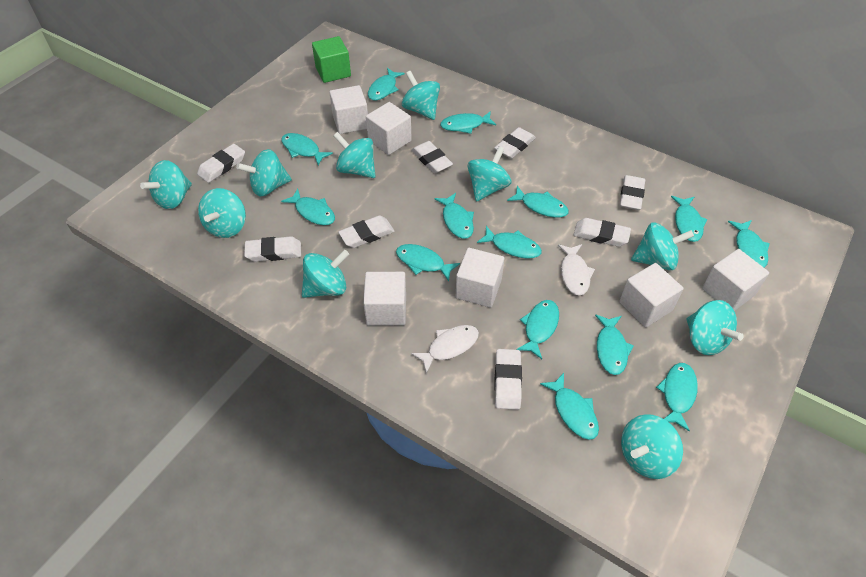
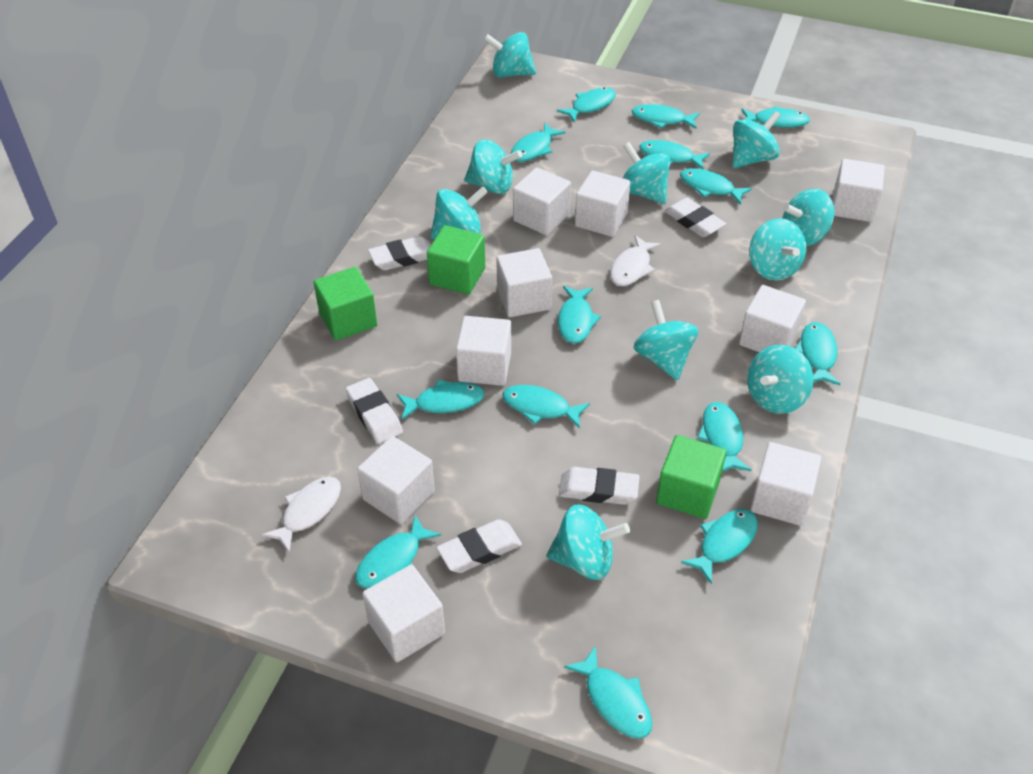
green cube: 1 -> 3
white cube: 6 -> 9
white eraser: 8 -> 5

